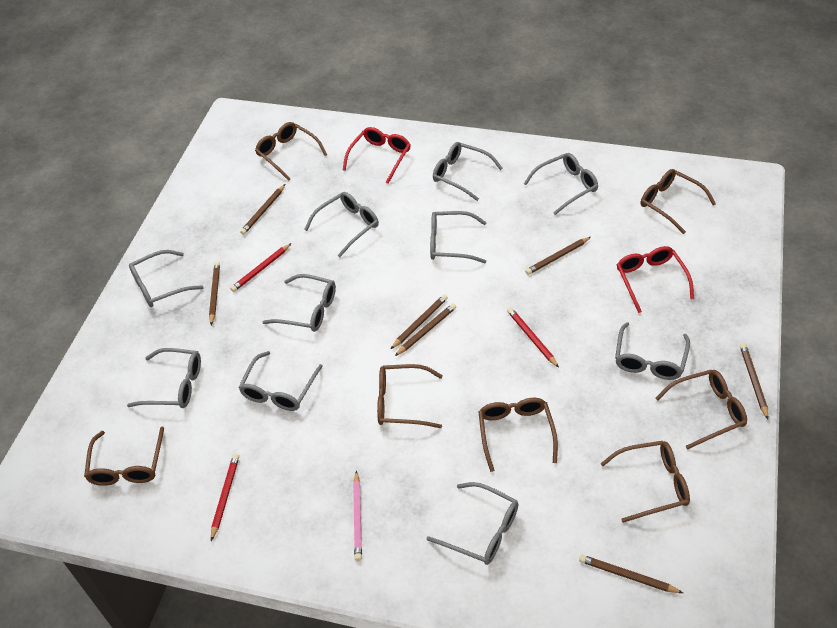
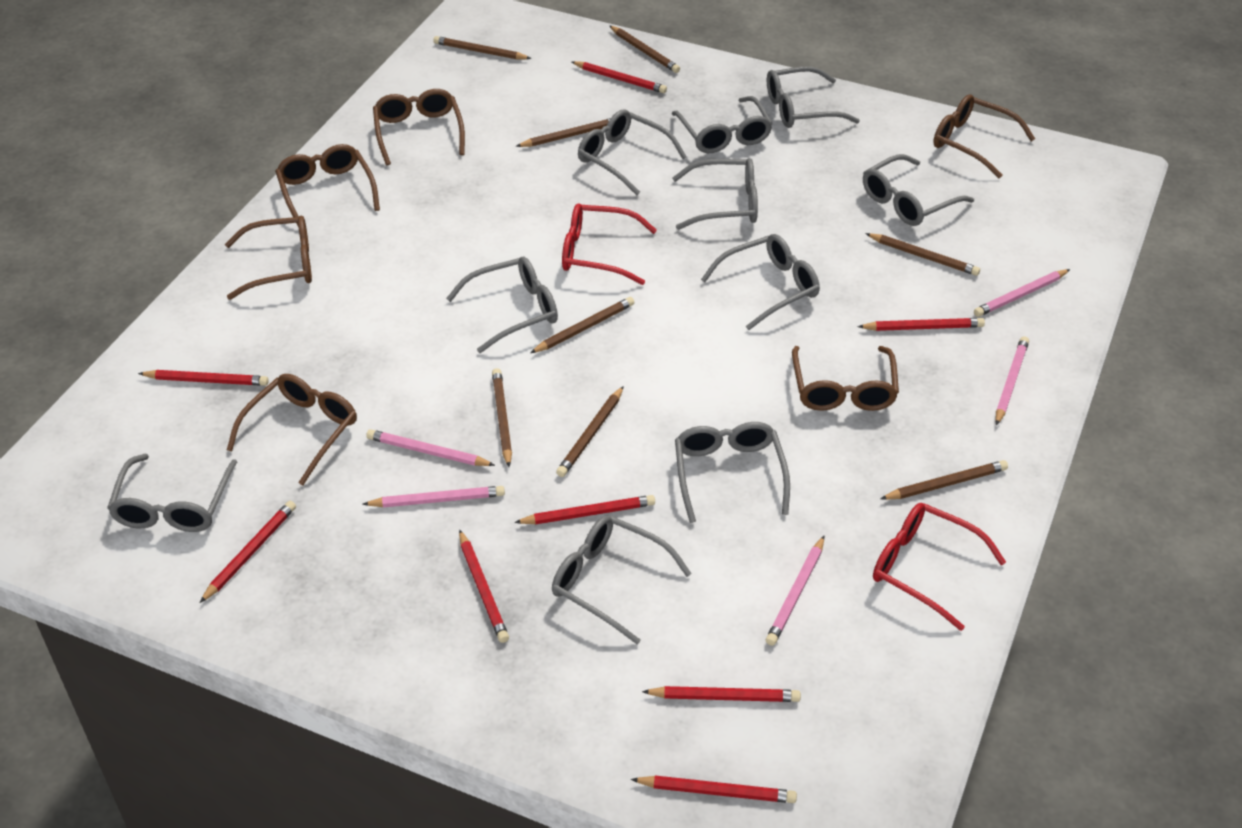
brown glasses: 7 -> 6
brown pencil: 7 -> 8
pink pencil: 1 -> 5
red pencil: 3 -> 8

